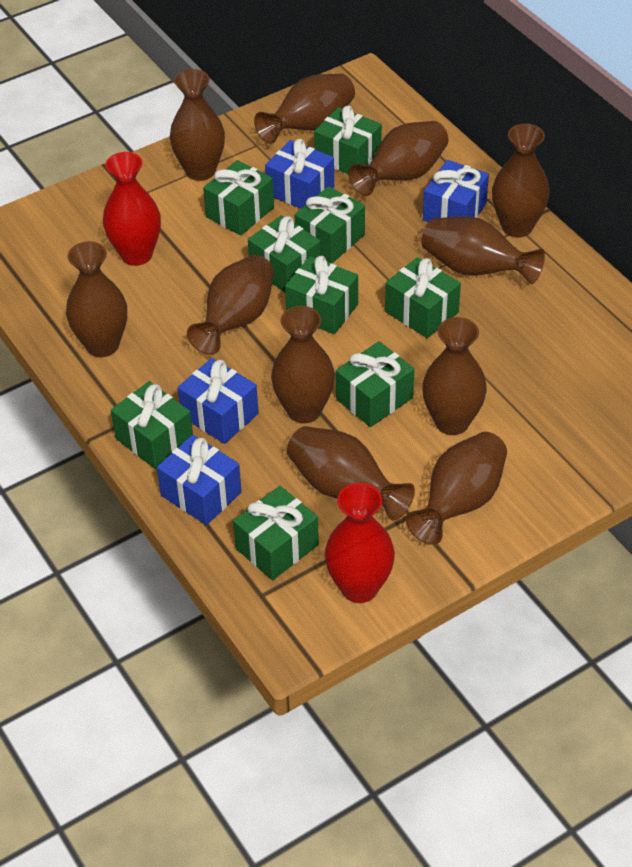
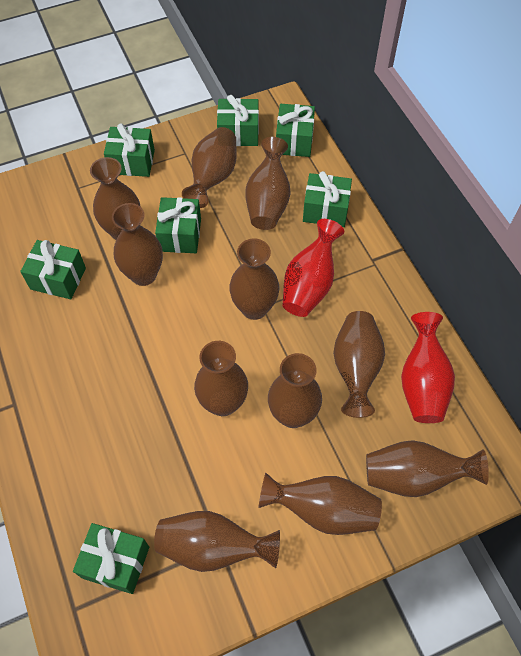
blue gift: 4 -> 0
green gift: 9 -> 7

